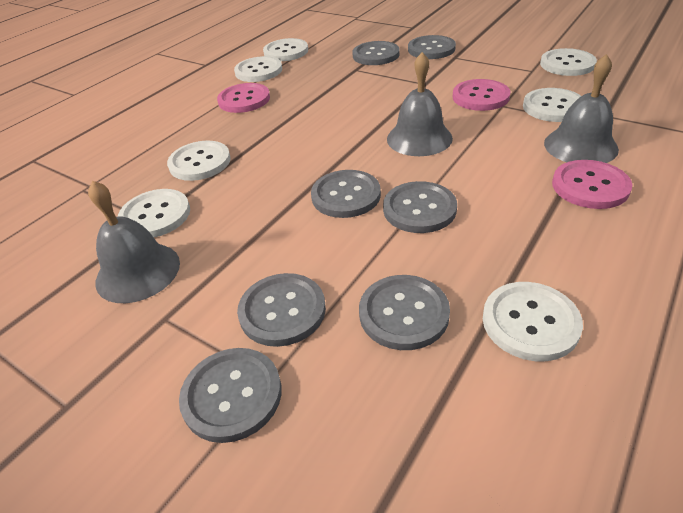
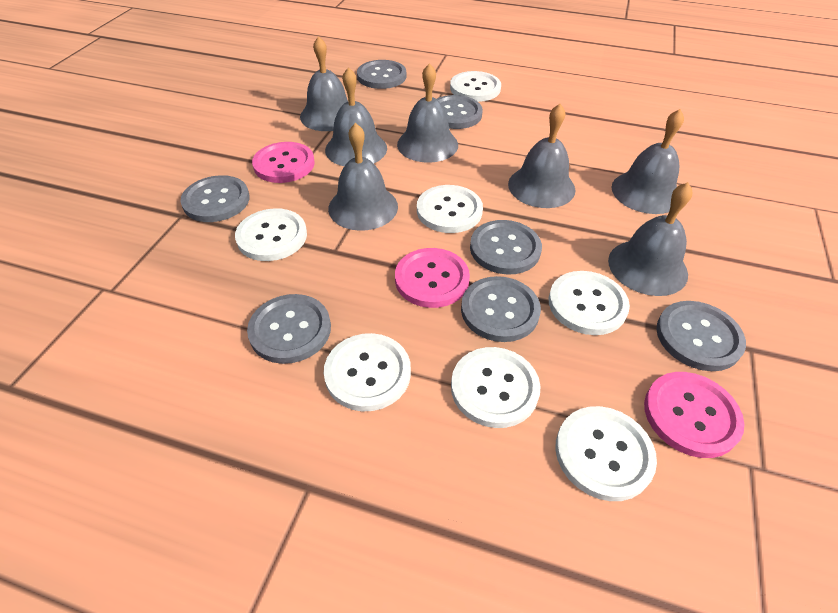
grey bell: 3 -> 7

